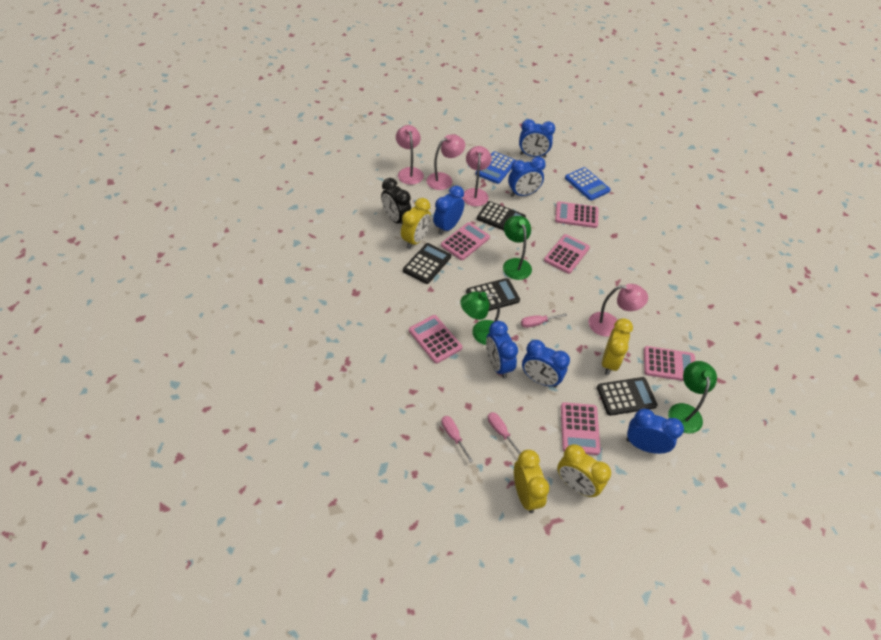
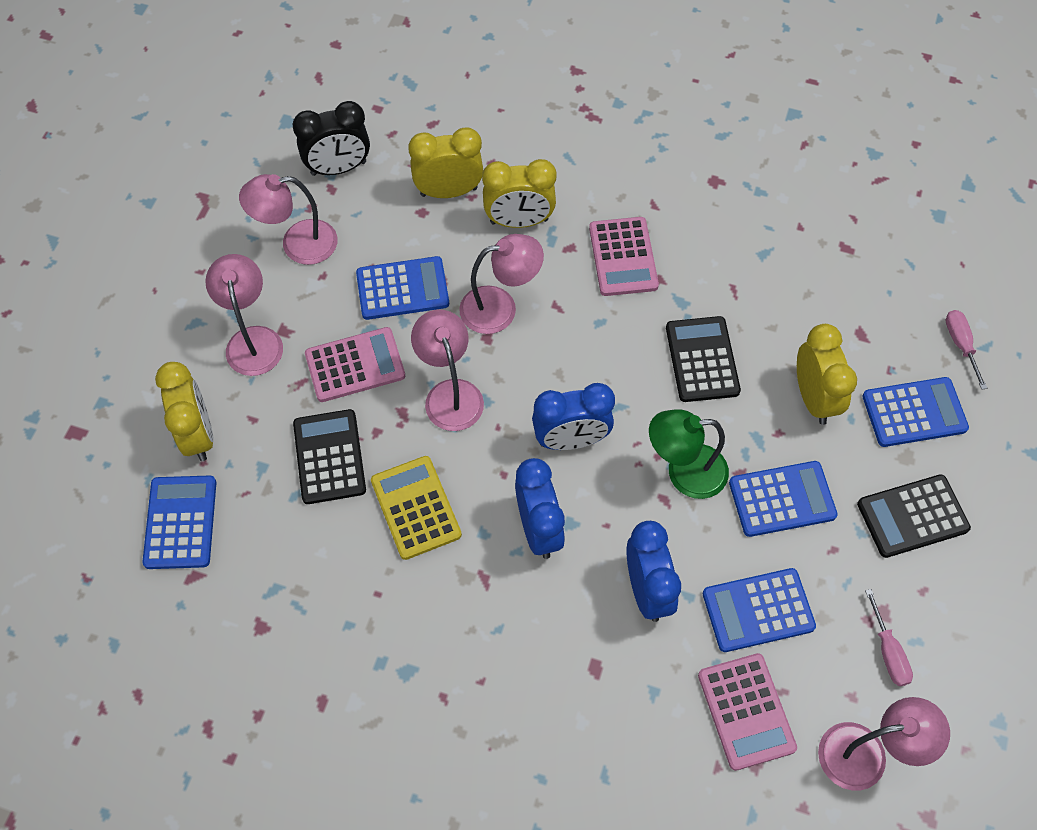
black calculator: 4 -> 3
blue calculator: 2 -> 5
blue clock: 6 -> 3
green lamp: 3 -> 1
pink calculator: 6 -> 3
pink lamp: 4 -> 5
pink screwdriver: 3 -> 2
yellow calculator: 0 -> 1

